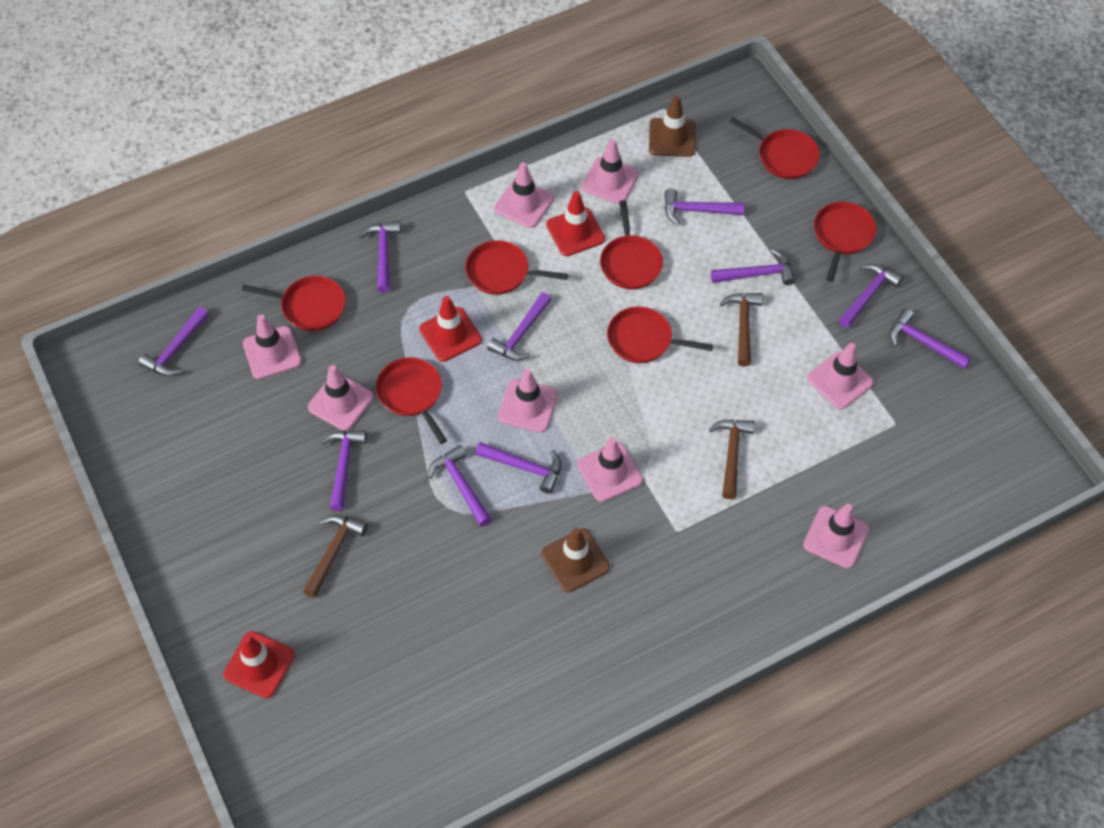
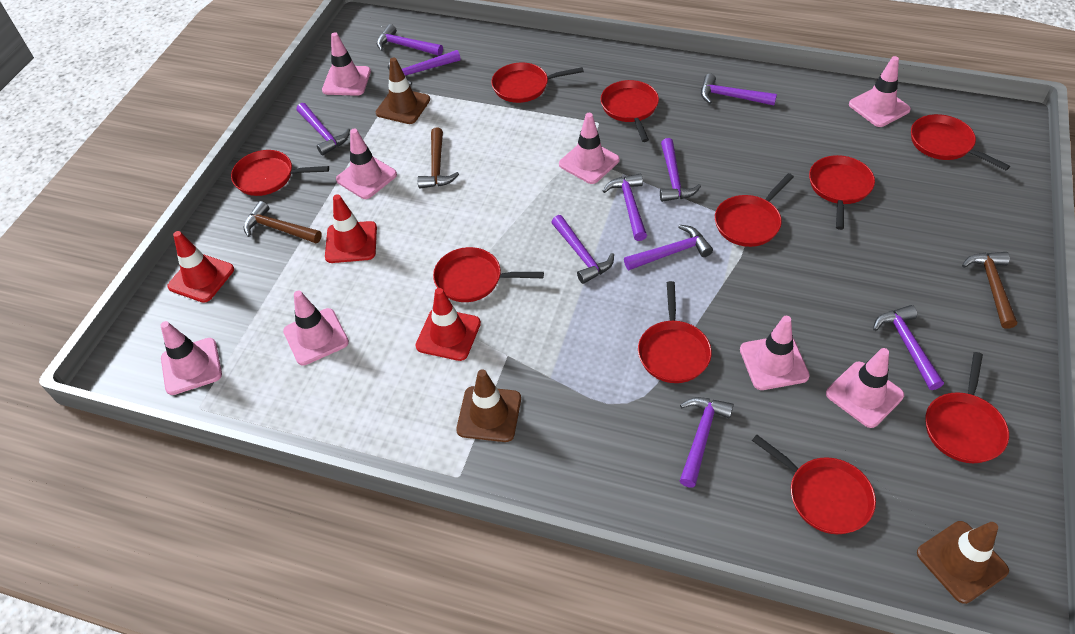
brown traffic cone: 2 -> 3
red pan: 7 -> 10

